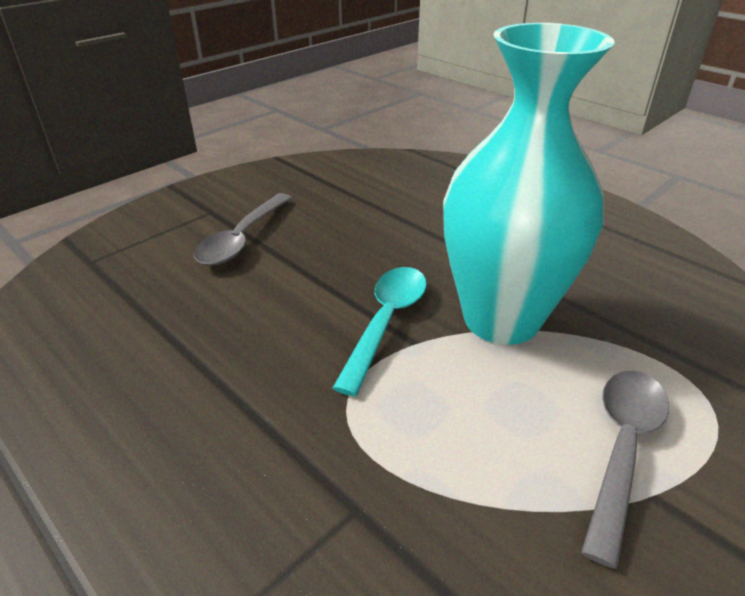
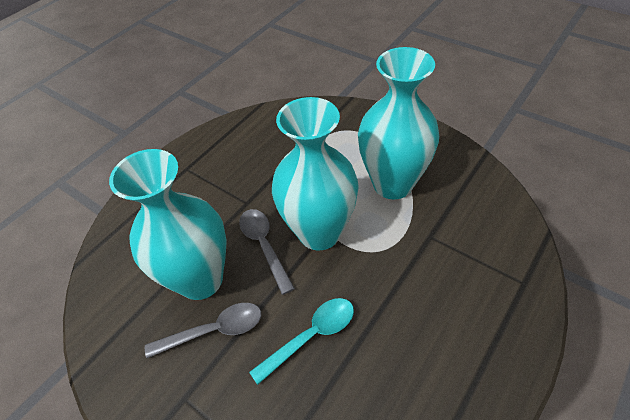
turquoise vase: 1 -> 3

